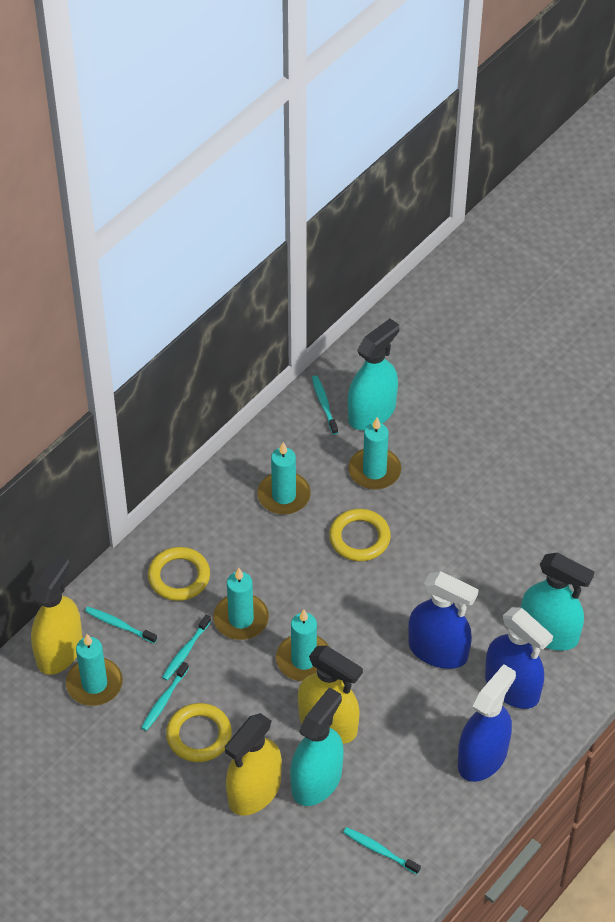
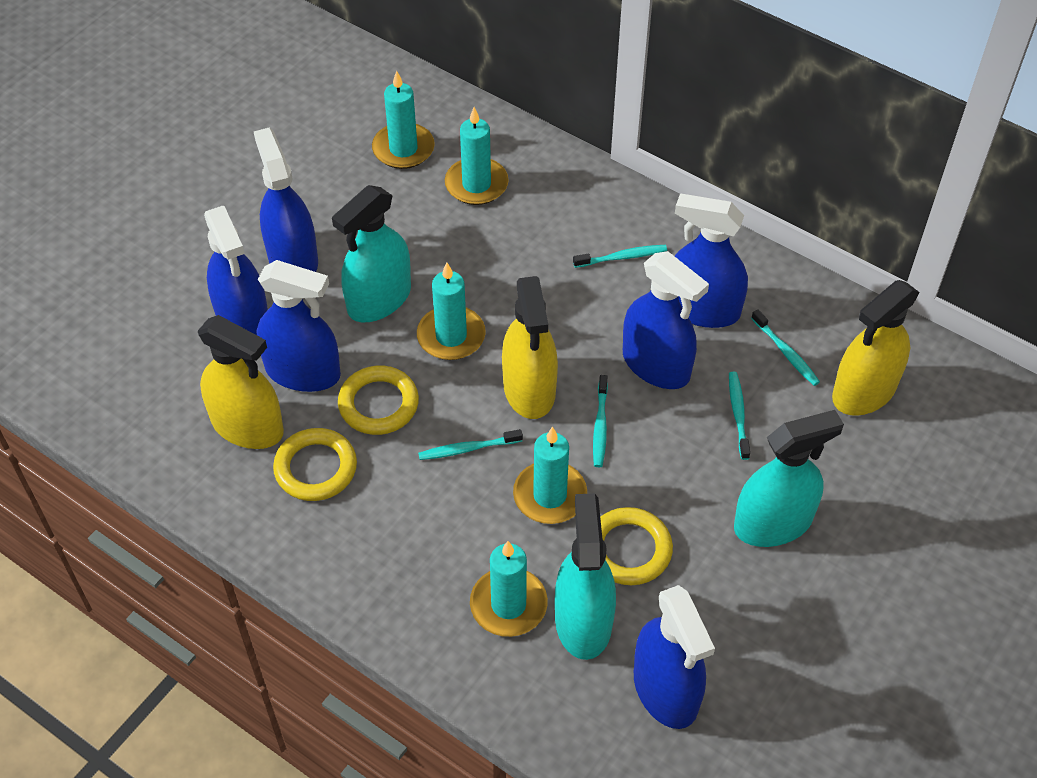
blue spray bottle: 3 -> 6

